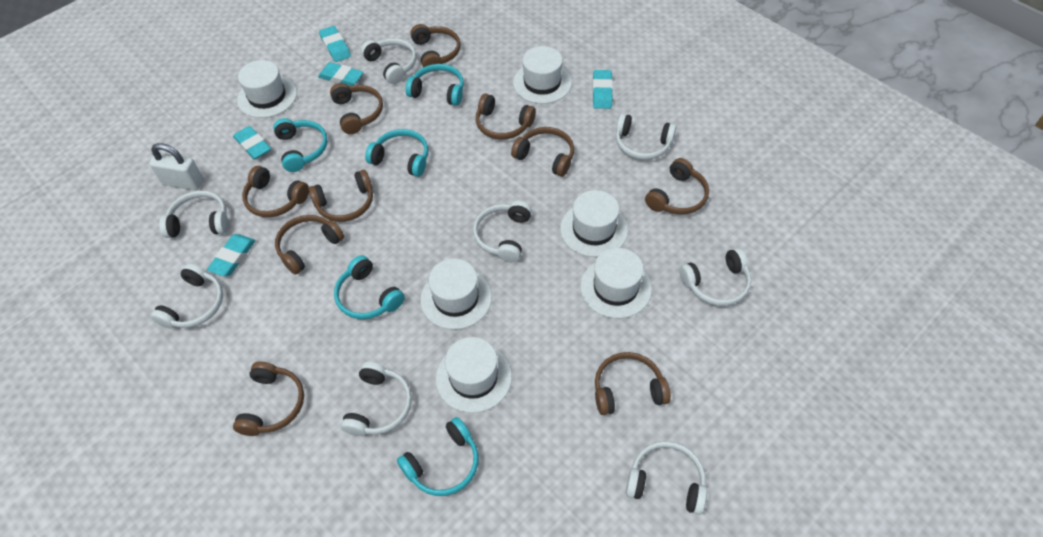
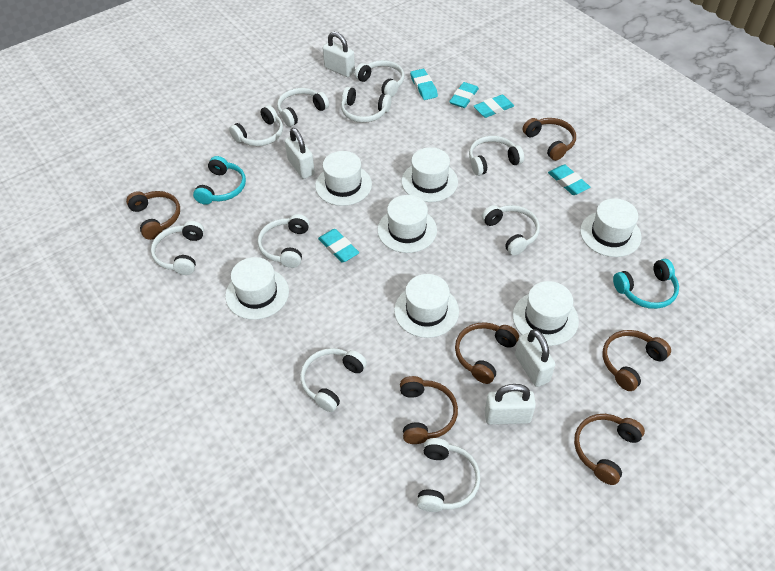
brown headphones: 10 -> 6
turquoise headphones: 5 -> 2
white hat: 6 -> 7
white headphones: 8 -> 10
white padlock: 1 -> 4

